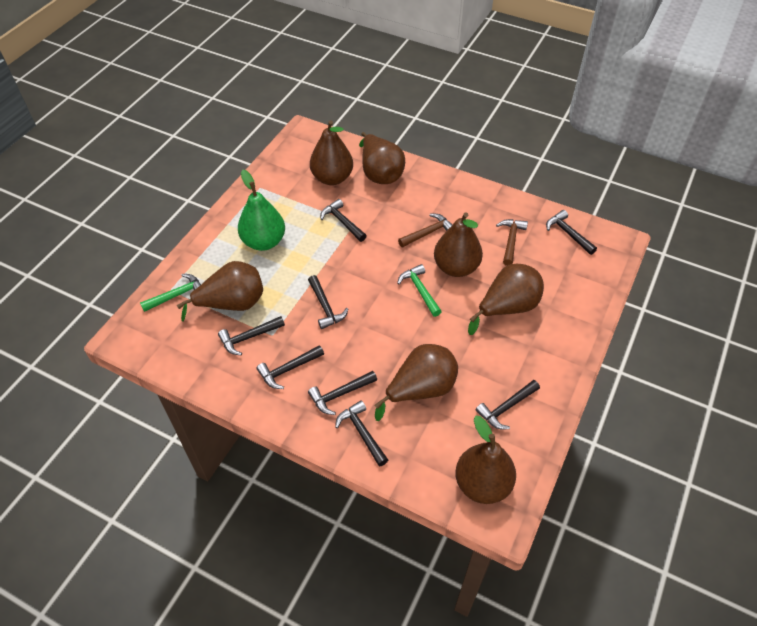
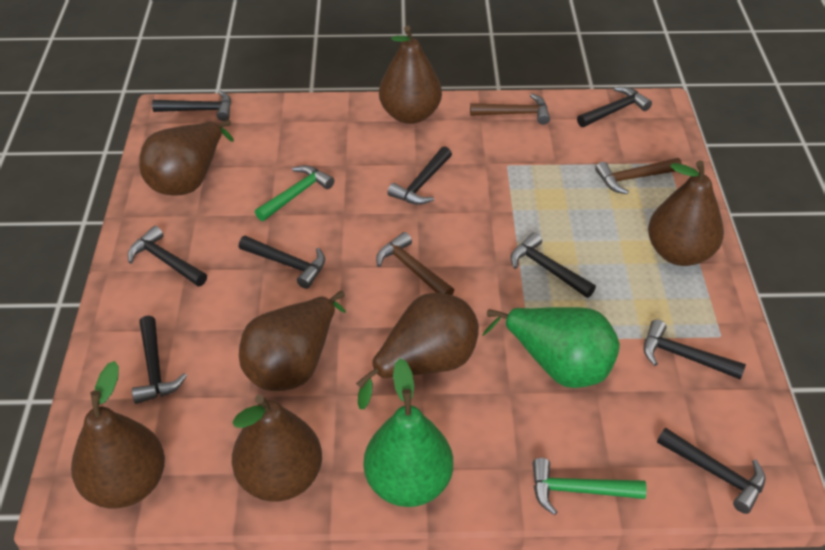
black hammer: 8 -> 9
brown hammer: 2 -> 3
green pear: 1 -> 2

